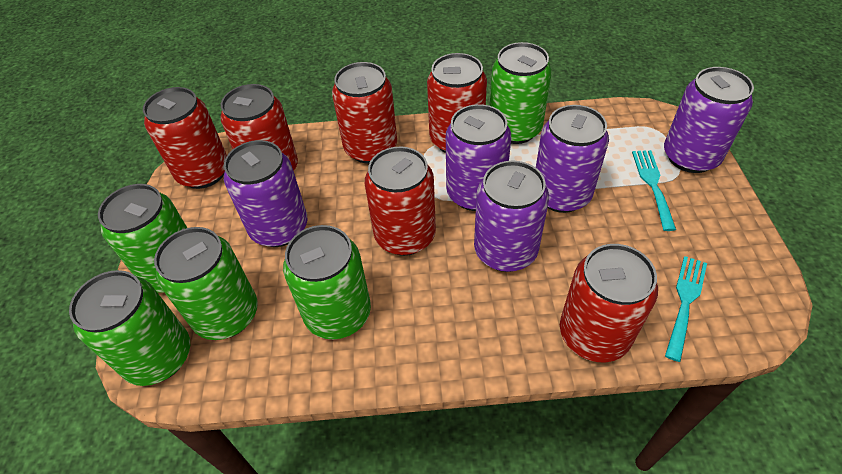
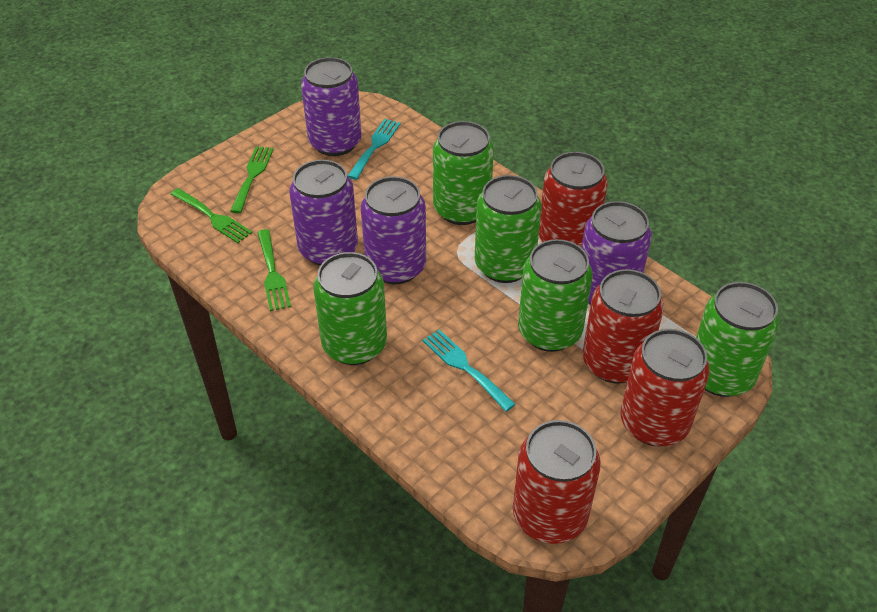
green fork: 0 -> 3
purple can: 5 -> 4
red can: 6 -> 4

